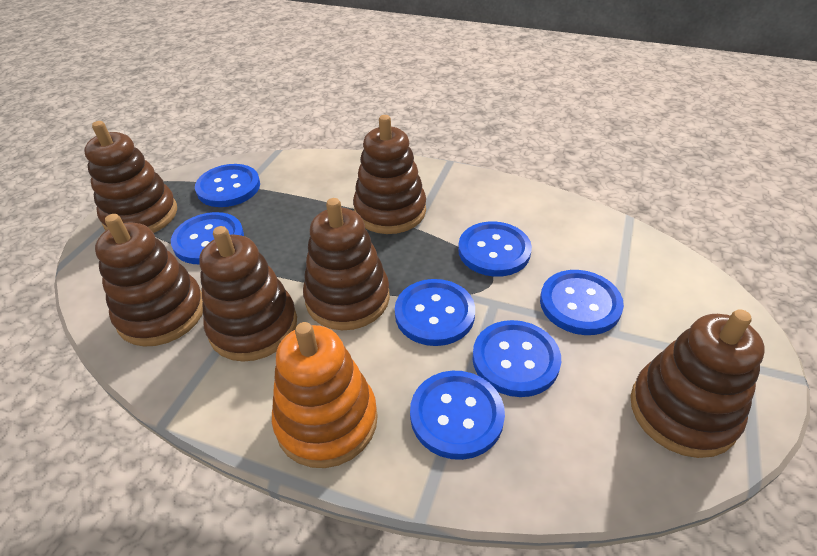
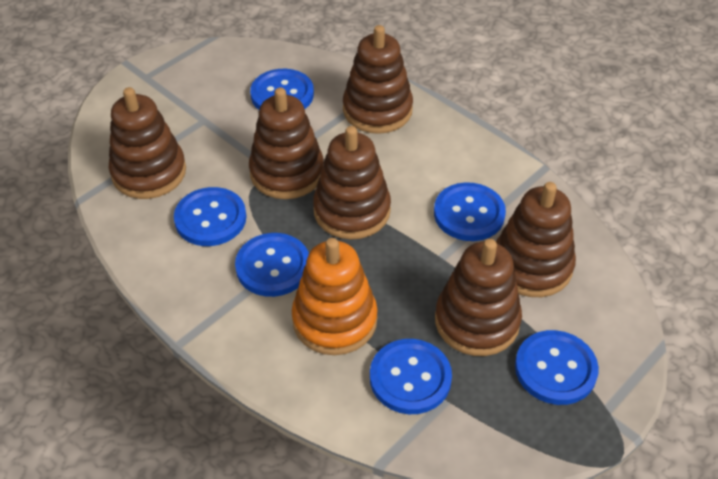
blue button: 7 -> 6

